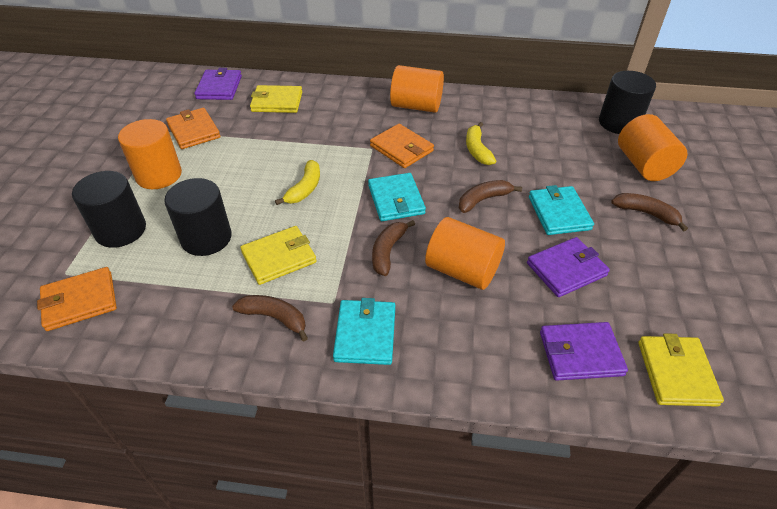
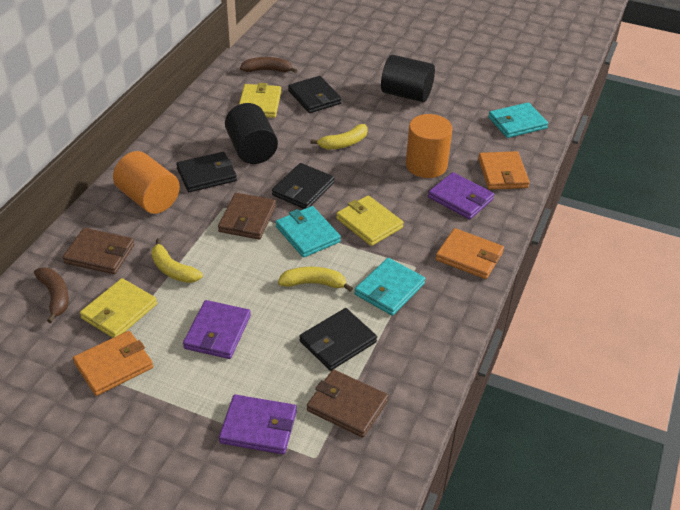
black cylinder: 3 -> 2
black wallet: 0 -> 4
brown banana: 4 -> 2
brown wallet: 0 -> 3
orange cylinder: 4 -> 2
yellow banana: 2 -> 3

